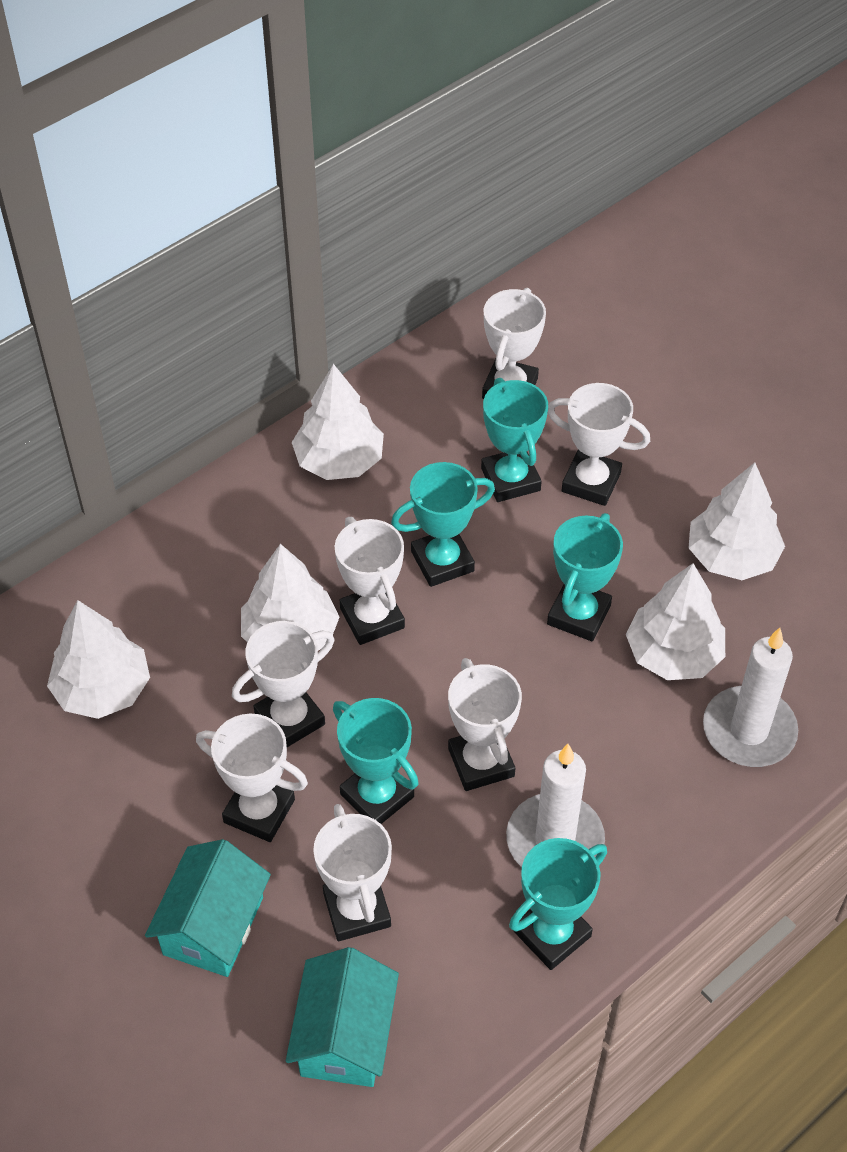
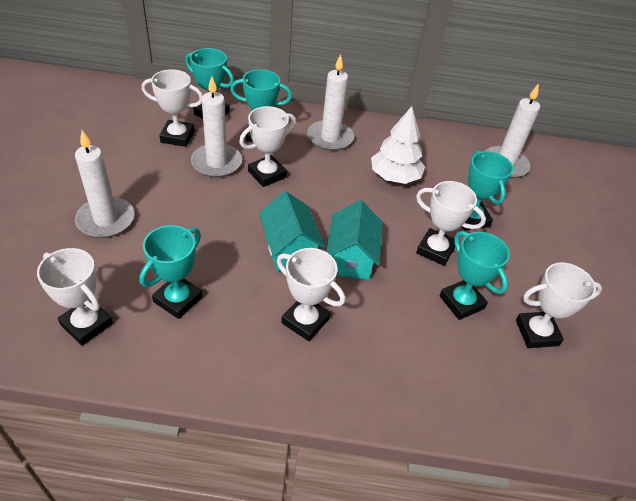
white candle: 2 -> 4
white tree: 5 -> 1
white trophy: 7 -> 6

